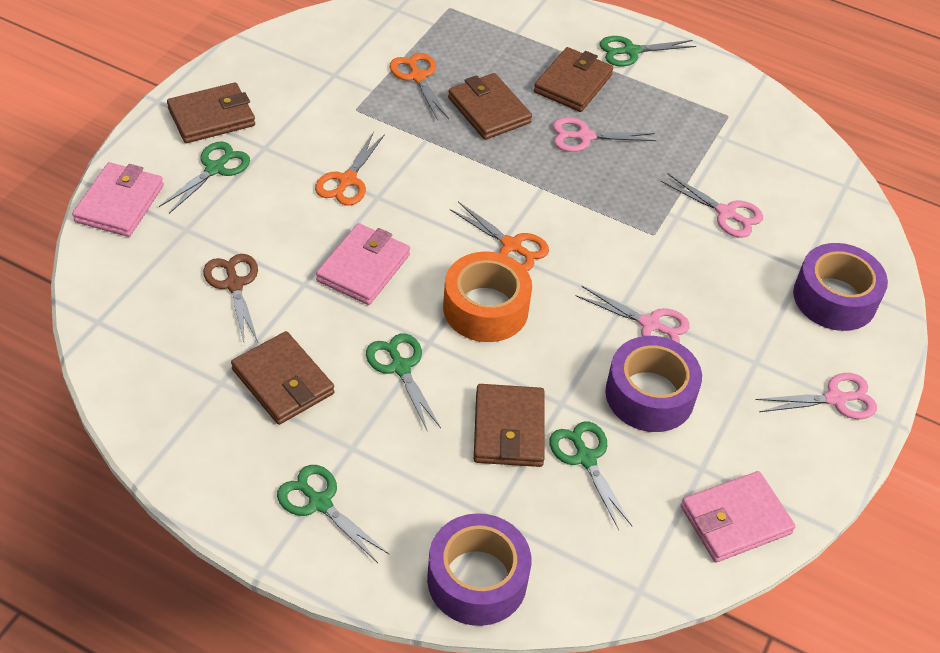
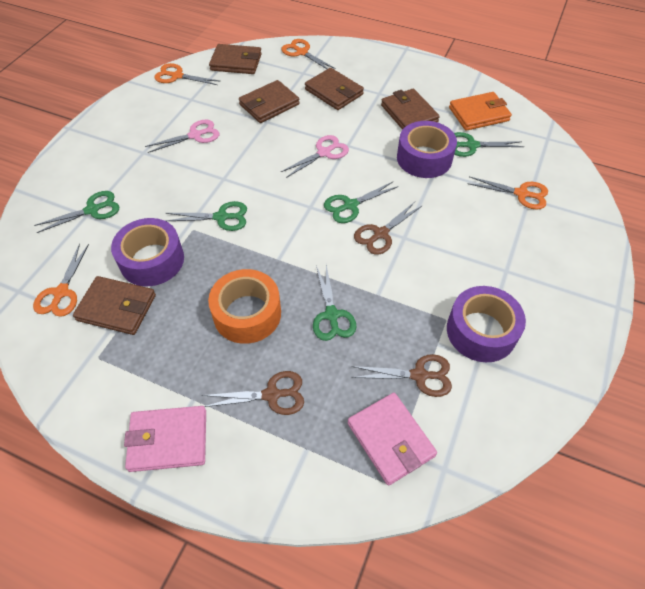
brown scissors: 1 -> 3
orange scissors: 3 -> 4
orange wallet: 0 -> 1
pink scissors: 4 -> 2
pink wallet: 3 -> 2

